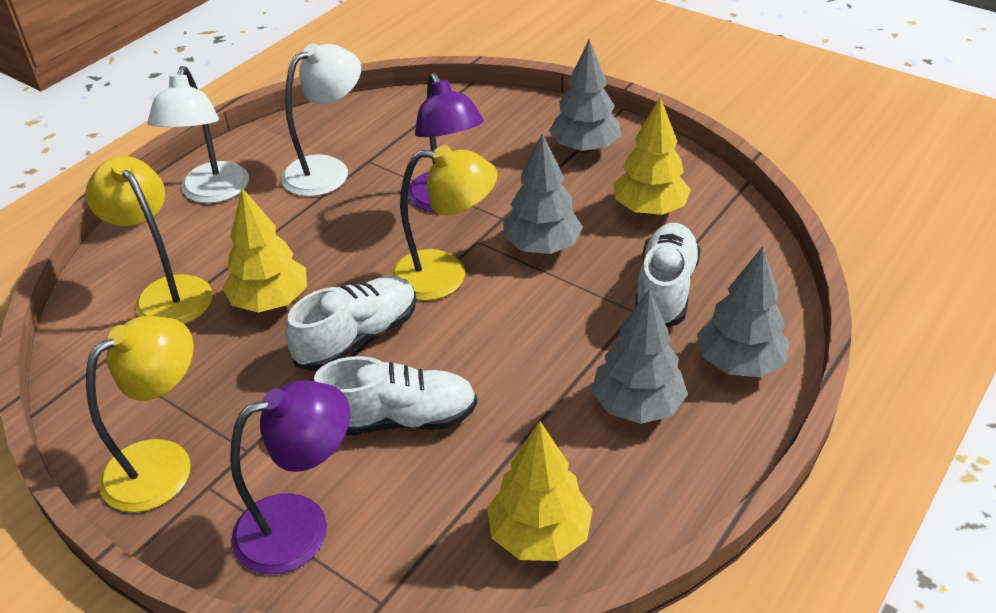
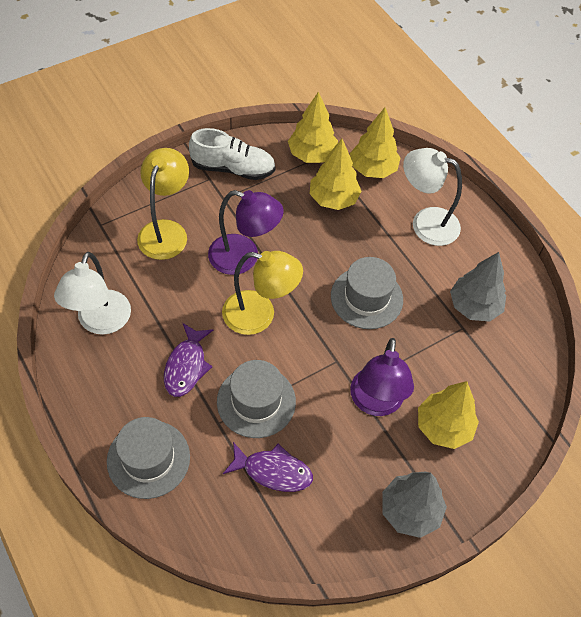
grey hat: 0 -> 3
grey tree: 4 -> 2
purple fish: 0 -> 2
white shoe: 3 -> 1
yellow lamp: 3 -> 2
yellow tree: 3 -> 4

